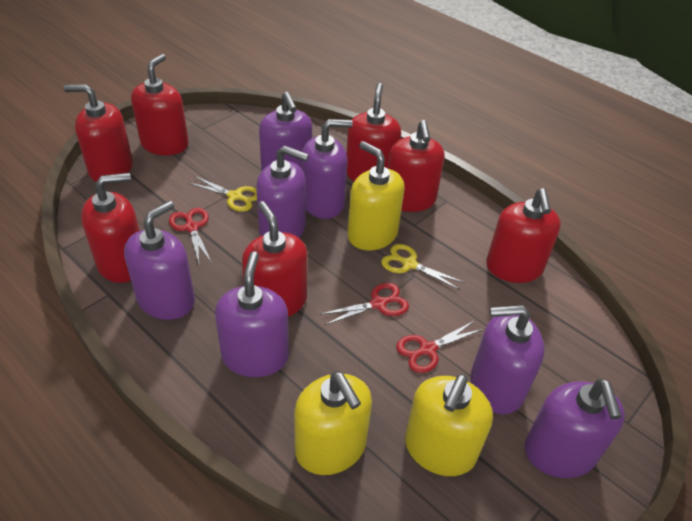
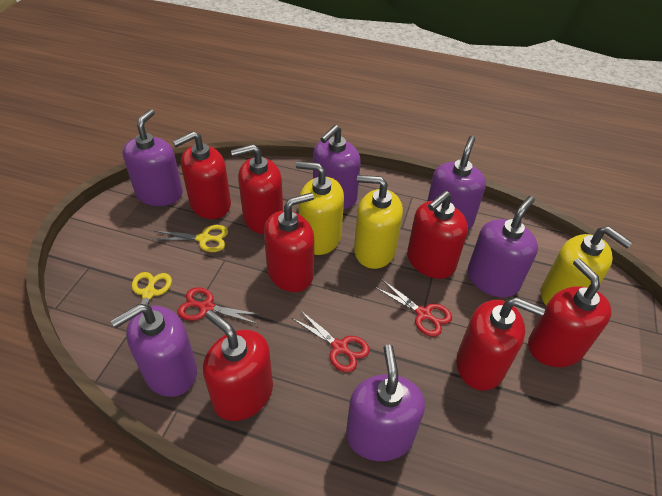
purple soap dispenser: 7 -> 6

